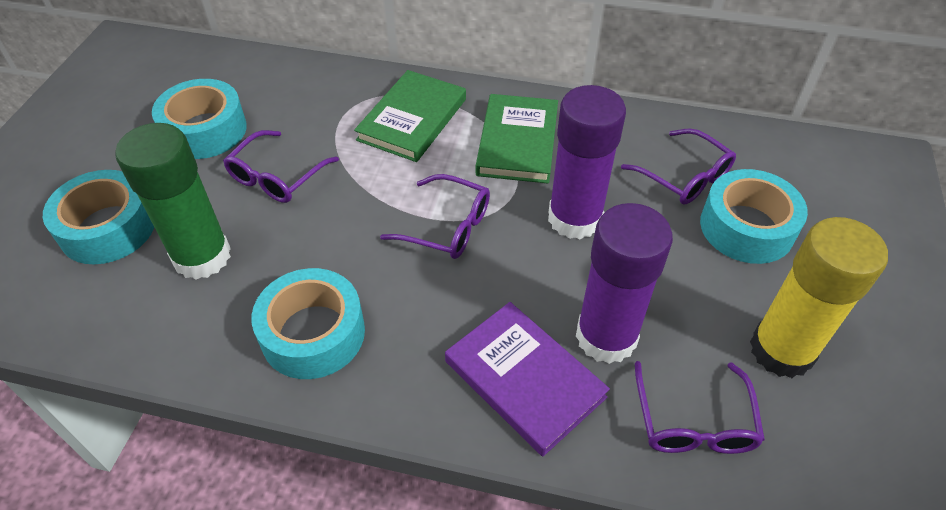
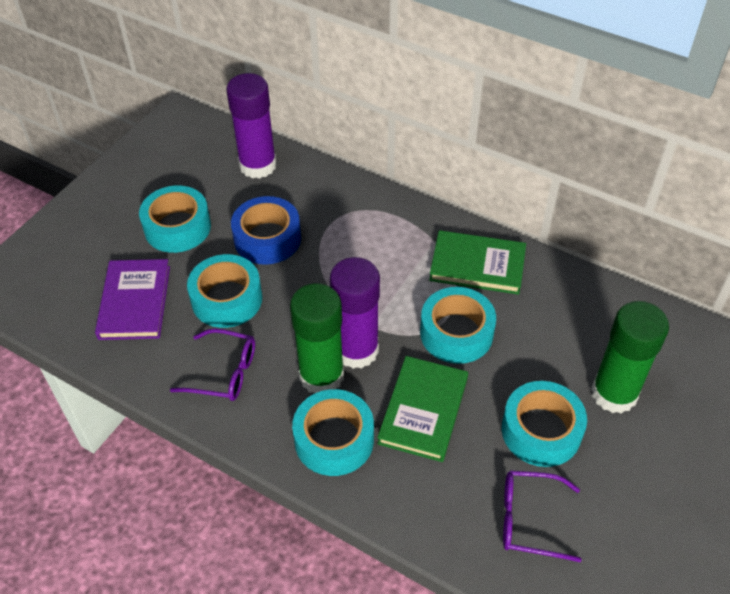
blue tape: 0 -> 1
green glue stick: 1 -> 2
purple glasses: 4 -> 2
turquoise tape: 4 -> 5
yellow glue stick: 1 -> 0

